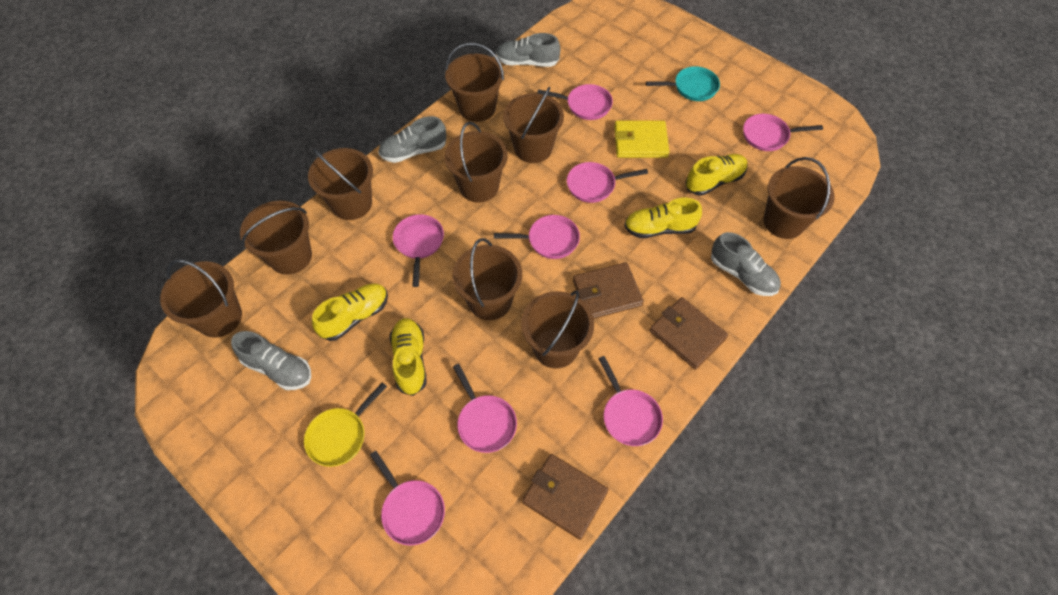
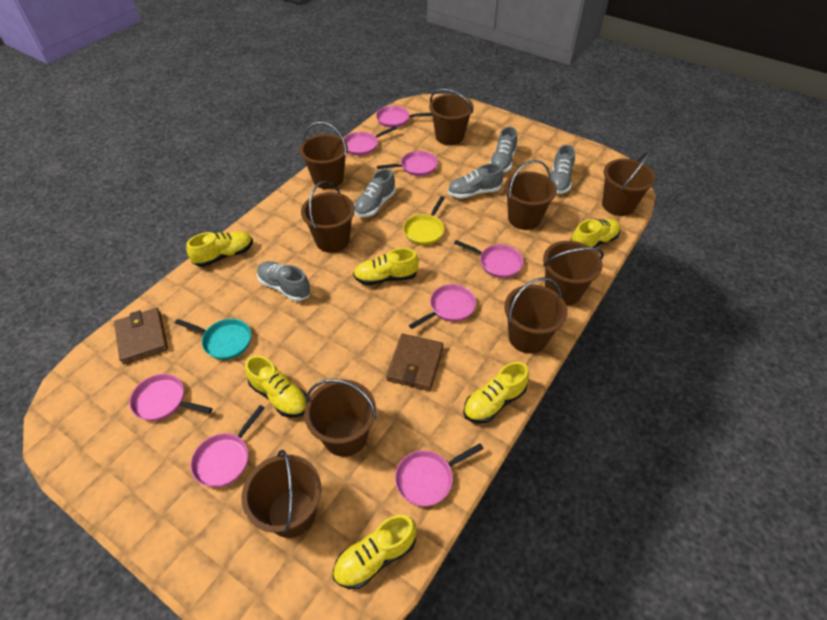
brown wallet: 3 -> 2
grey shoe: 4 -> 5
yellow shoe: 4 -> 6
yellow wallet: 1 -> 0

